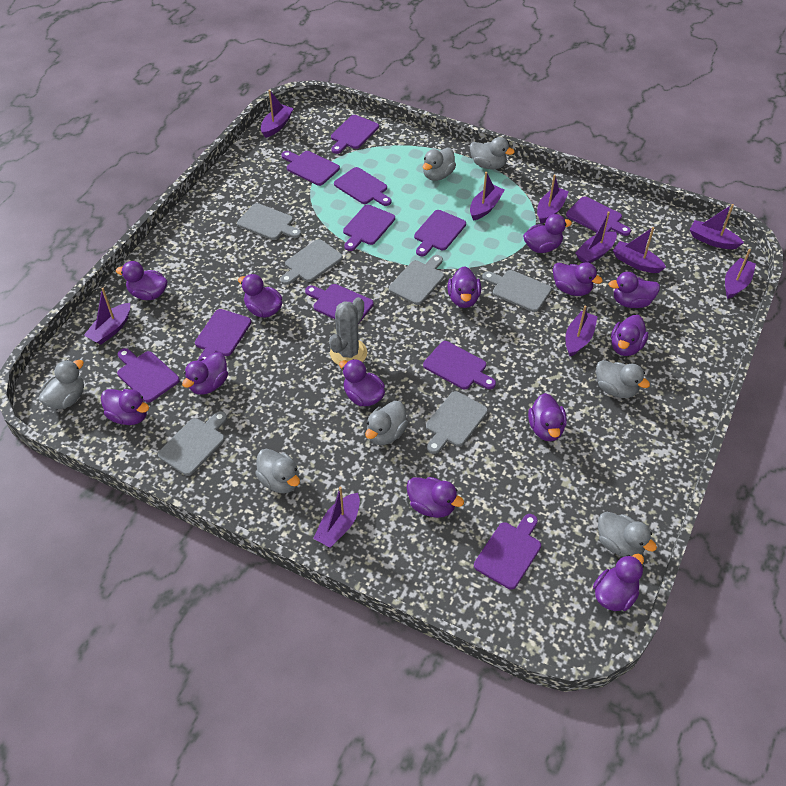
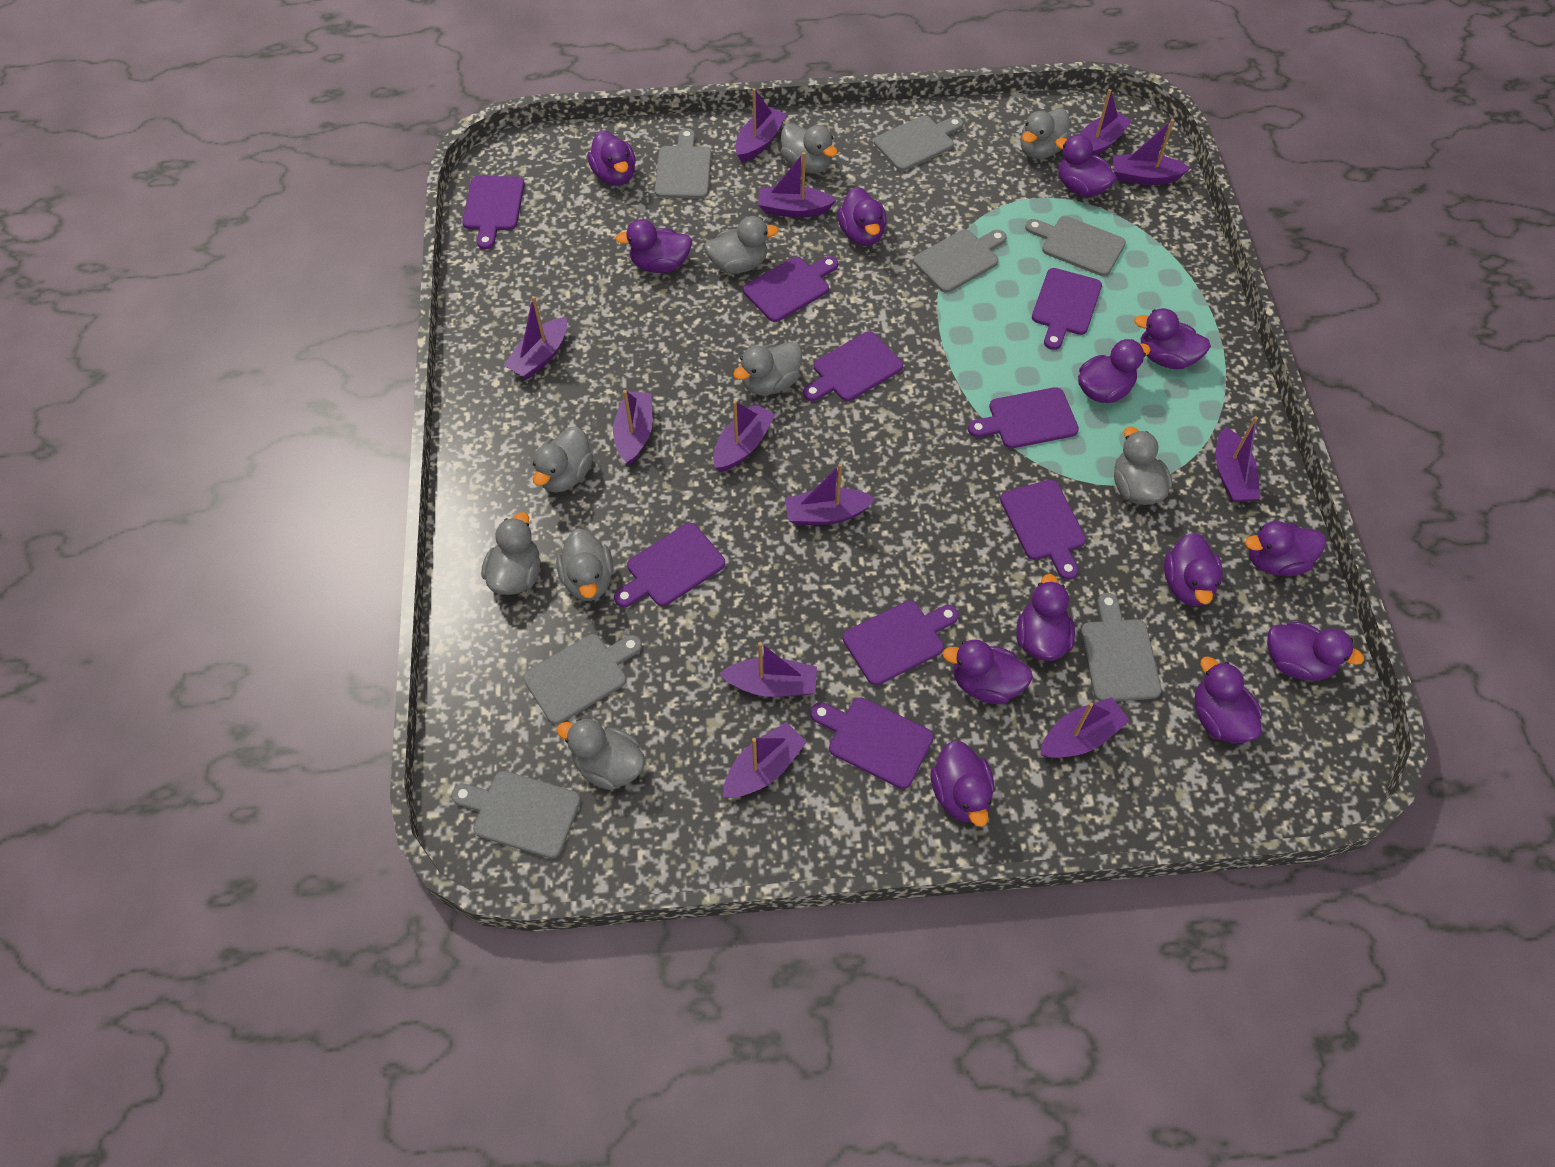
grey cactus: 1 -> 0
grey cutting board: 6 -> 7
grey duck: 7 -> 9
purple boat: 10 -> 12
purple cutting board: 11 -> 9

